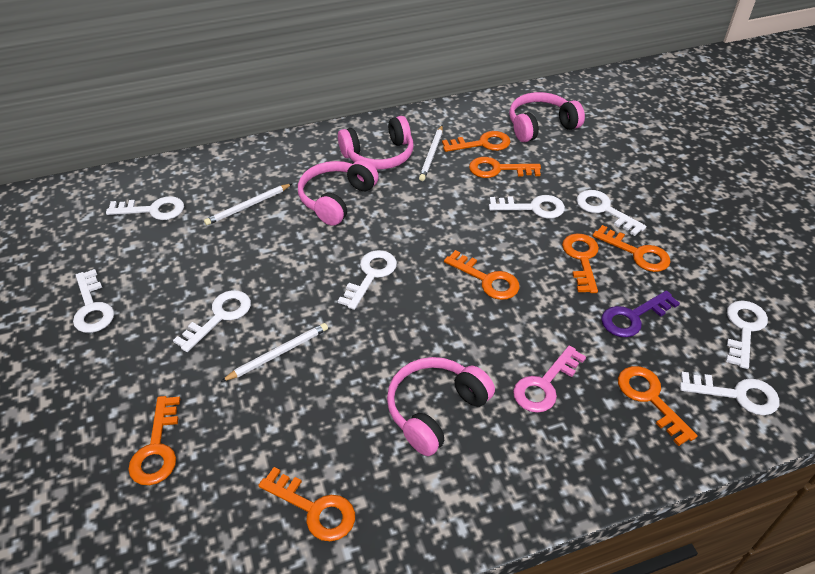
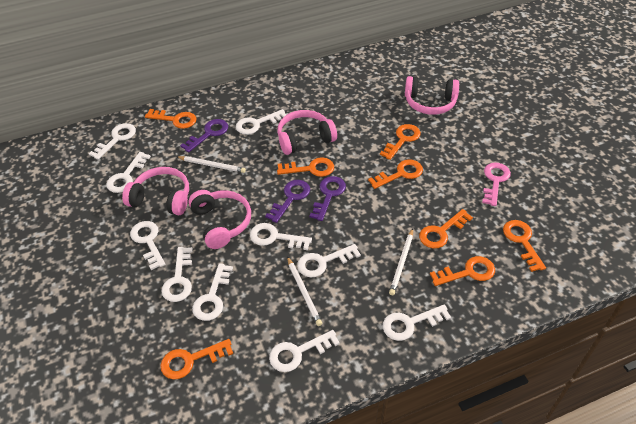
purple key: 1 -> 3
white key: 8 -> 10

